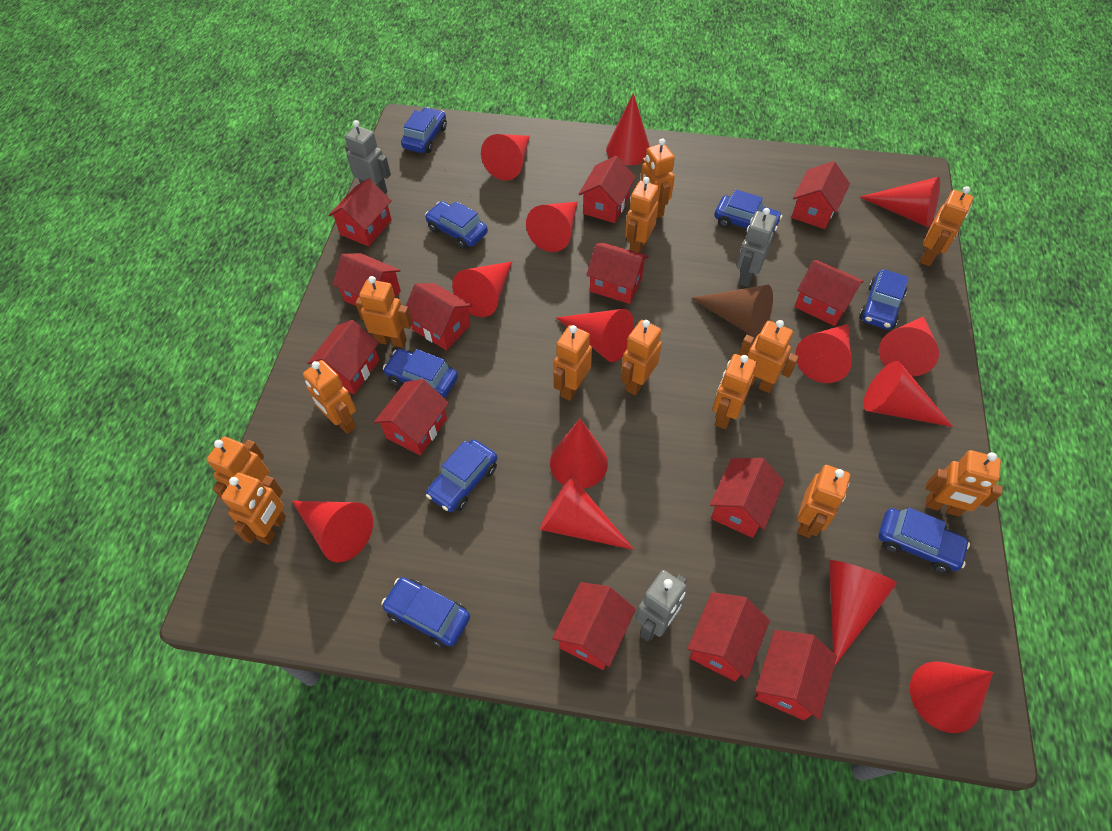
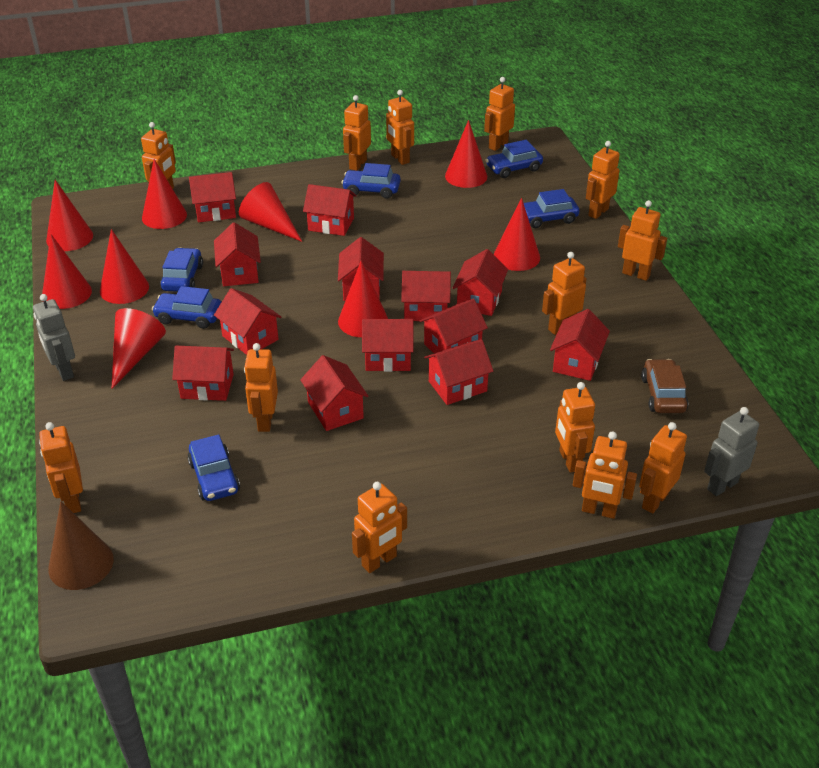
blue car: 8 -> 6
brown car: 0 -> 1
grey robot: 3 -> 2
red cone: 14 -> 9

